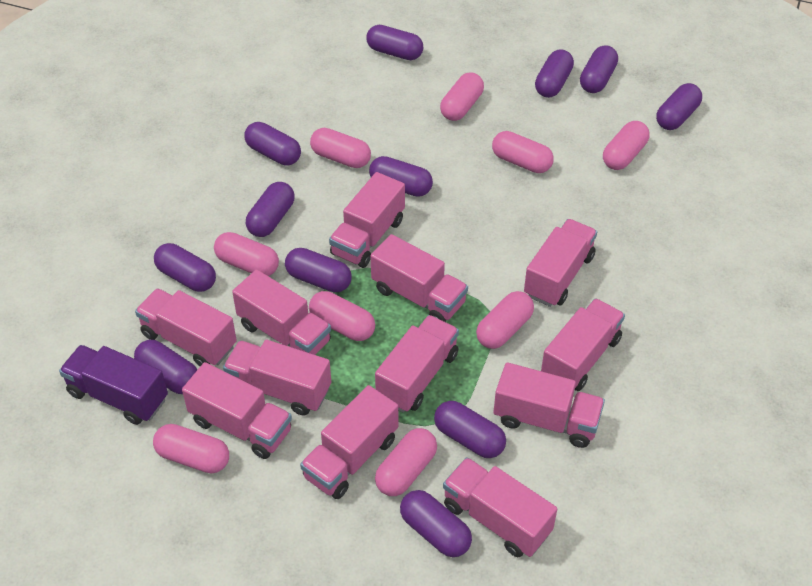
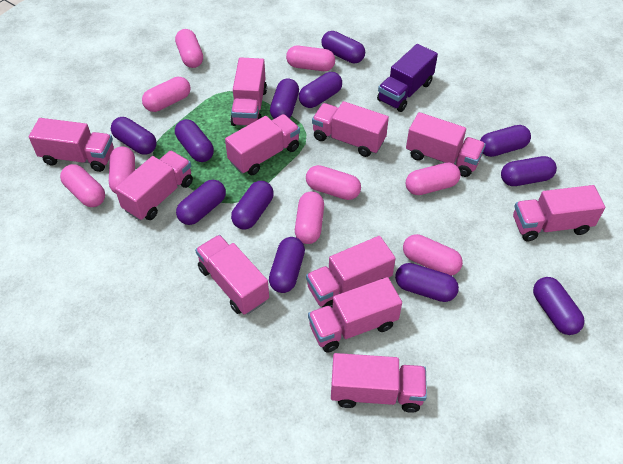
pink truck: 12 -> 11

